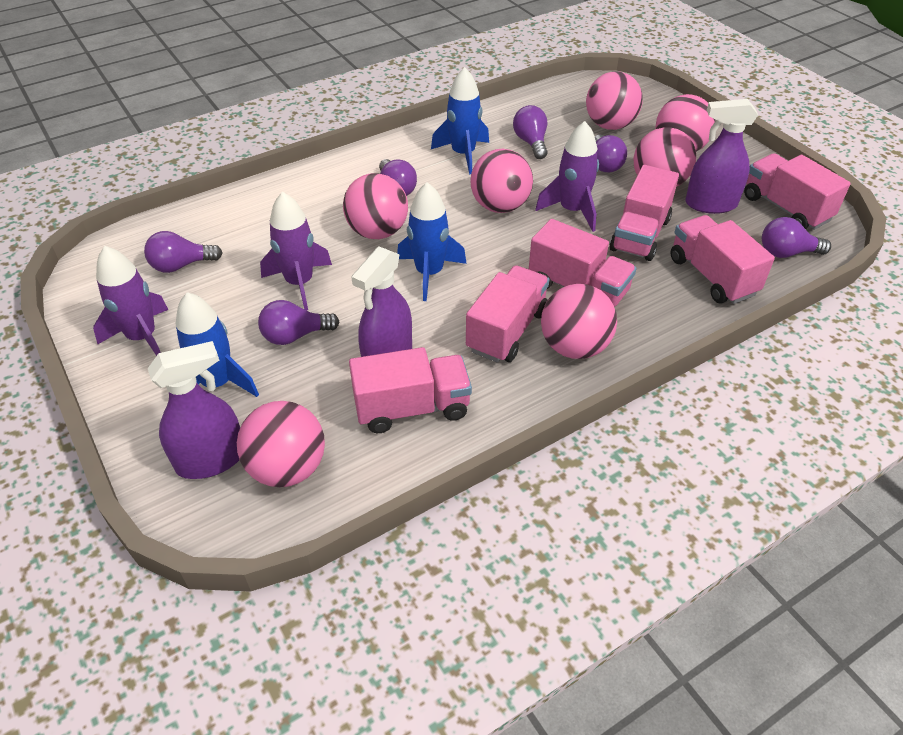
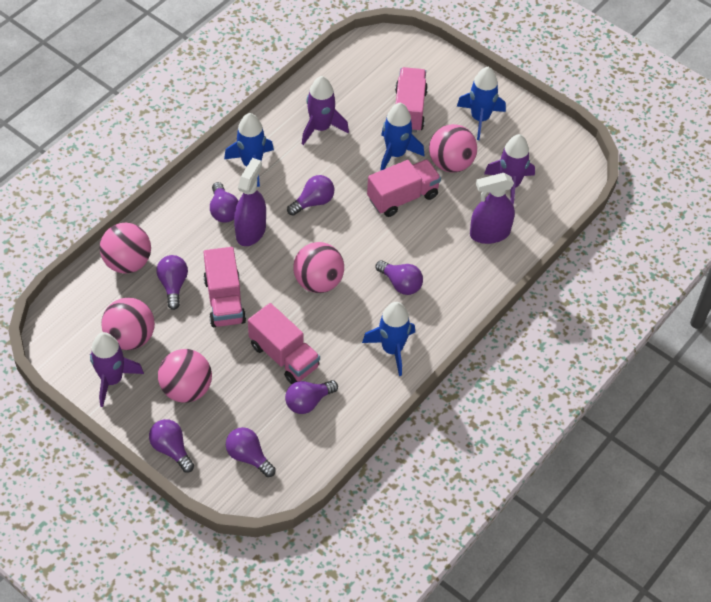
blue rocket: 3 -> 4
pink ball: 7 -> 5
pink truck: 6 -> 4
purple light bulb: 6 -> 7
purple spray bottle: 3 -> 2

